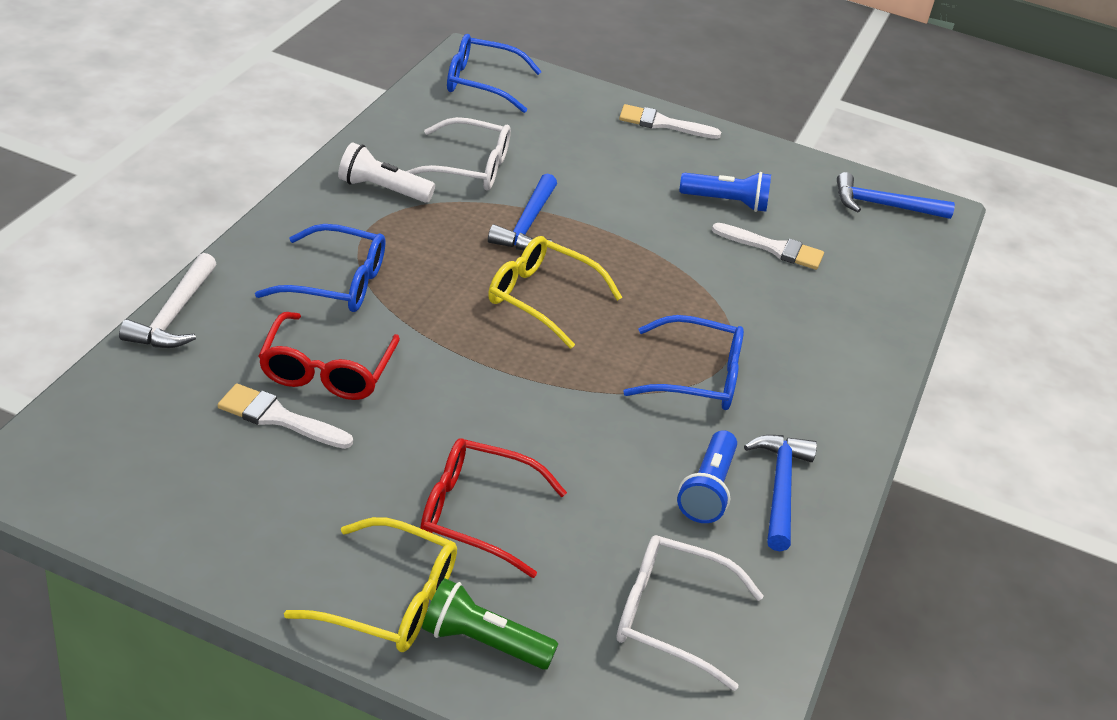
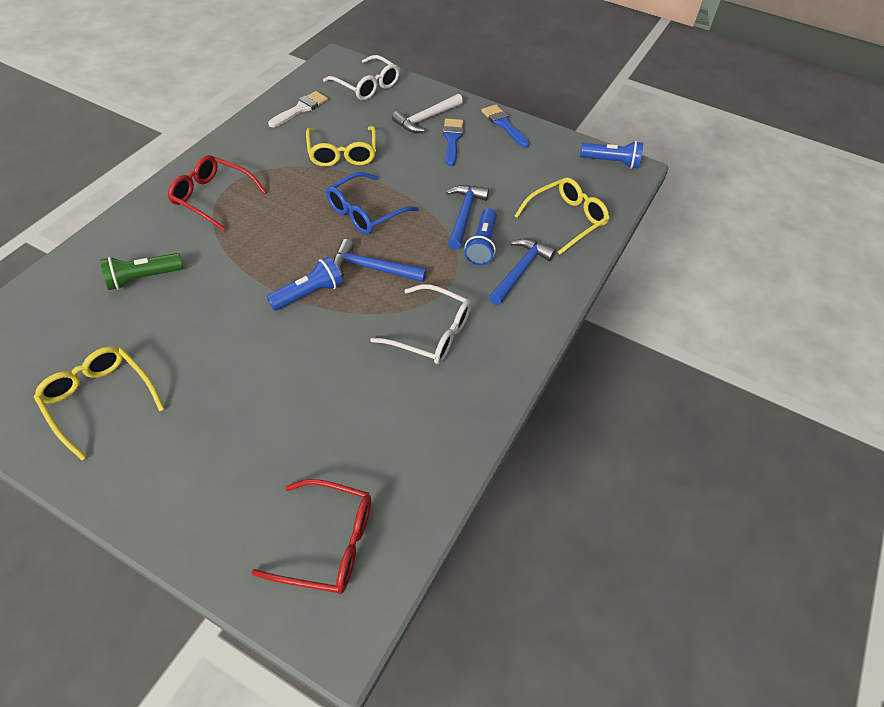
blue brush: 0 -> 2
blue flashlight: 2 -> 3
blue glasses: 3 -> 1
white brush: 3 -> 1
white flashlight: 1 -> 0
yellow glasses: 2 -> 3

